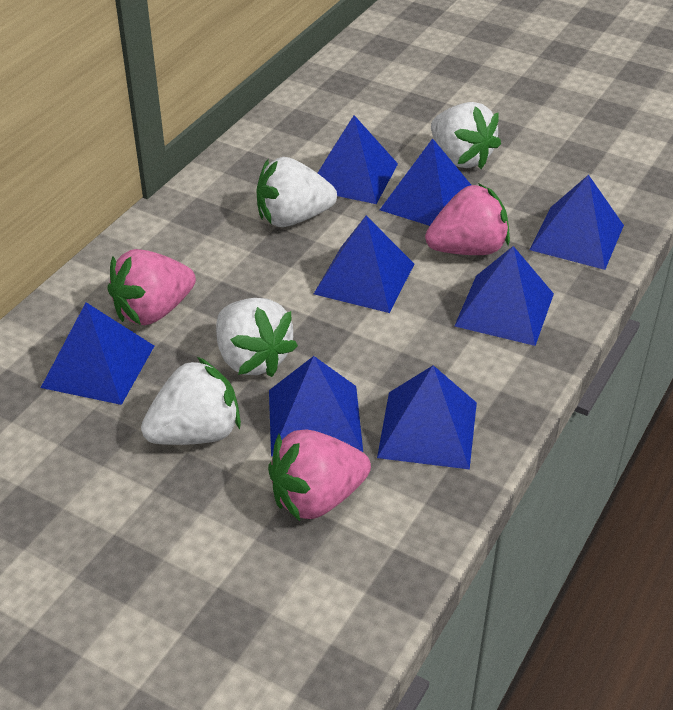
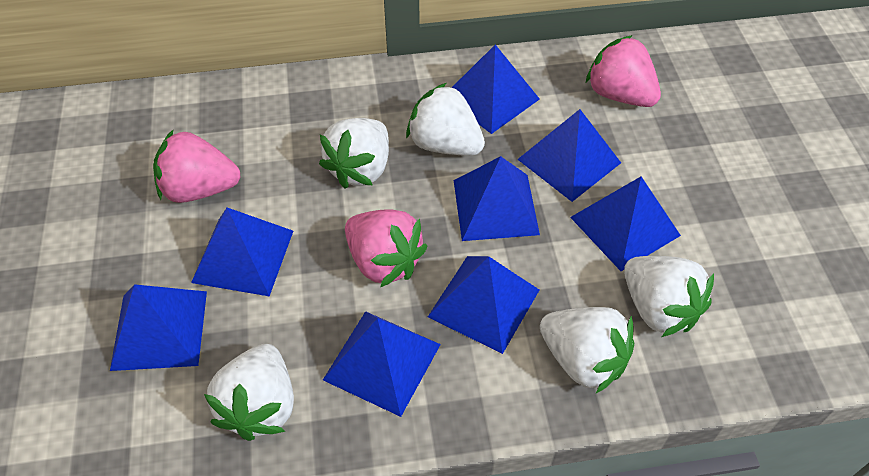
white strawberry: 4 -> 5

